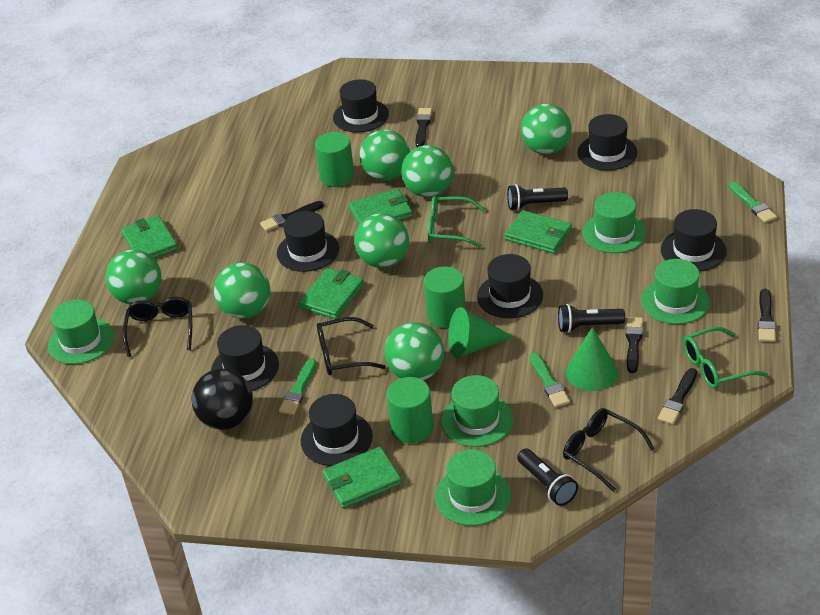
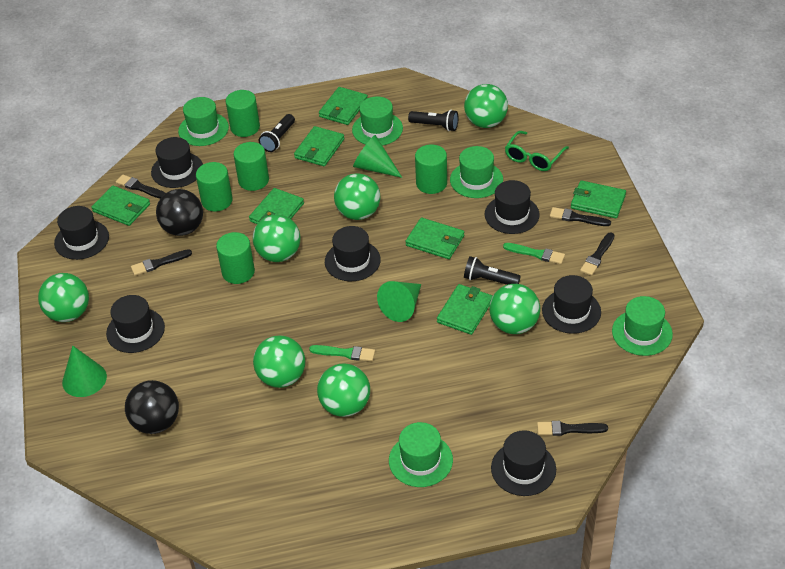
black ball: 1 -> 2
black glasses: 3 -> 0
green brush: 3 -> 2
green cone: 2 -> 3
green cylinder: 3 -> 5
green glasses: 2 -> 1
green wallet: 5 -> 7

